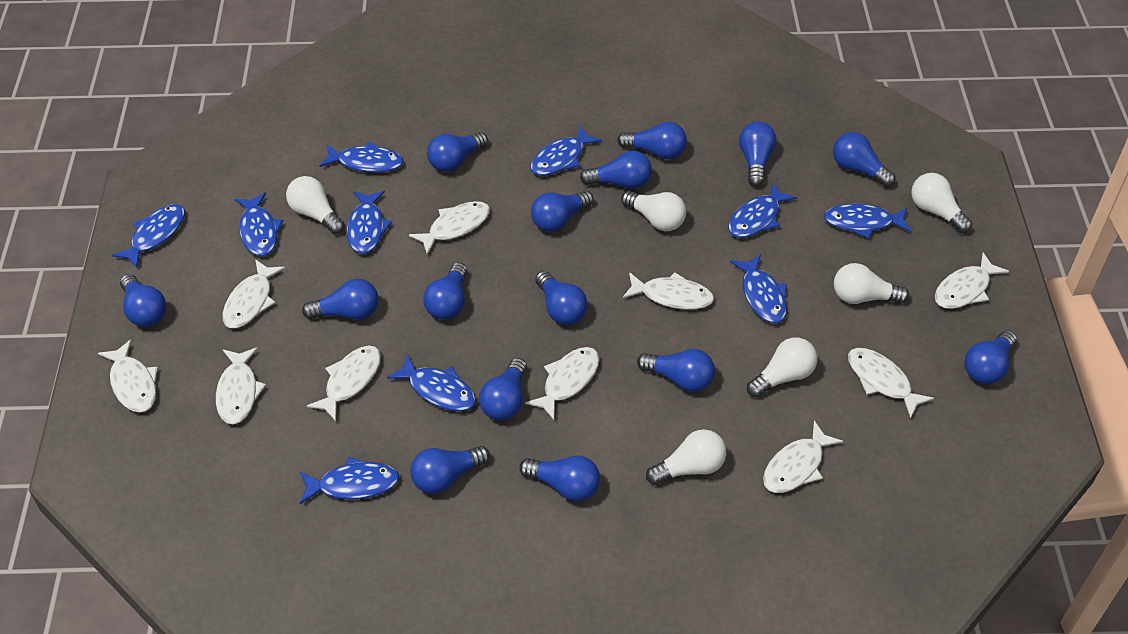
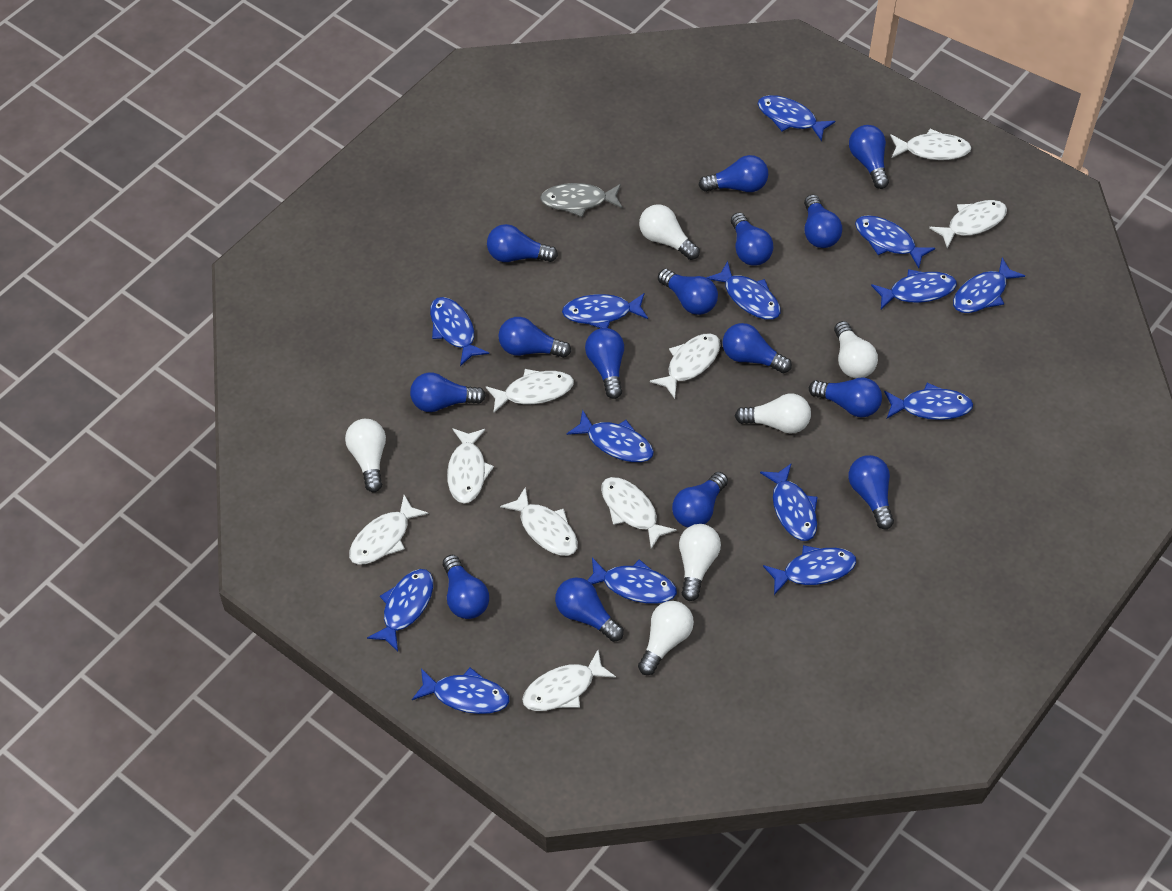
blue fish: 10 -> 14
grey fish: 0 -> 1
white fish: 10 -> 9

